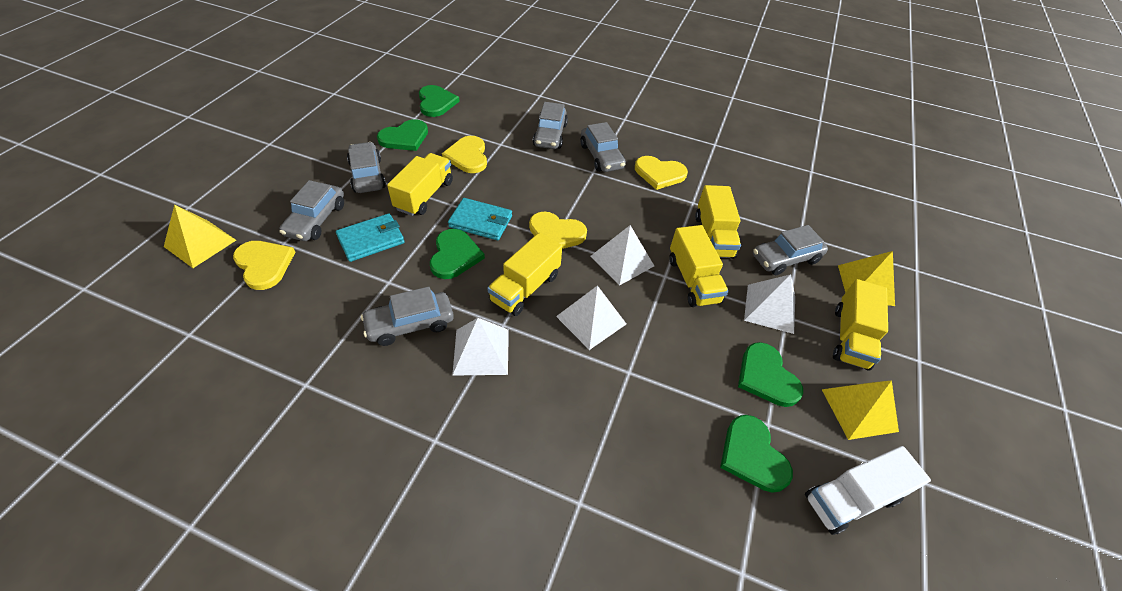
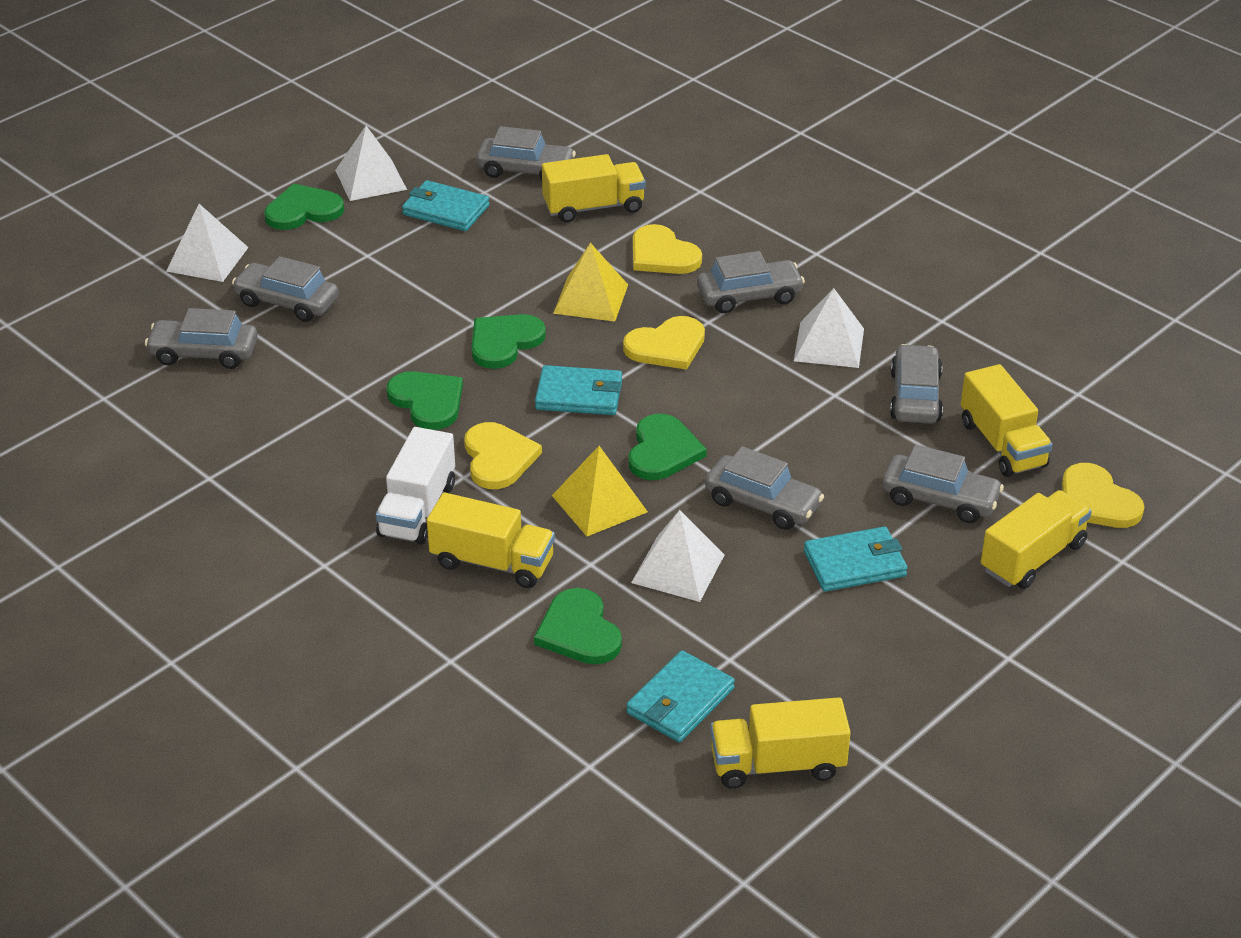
grey car: 6 -> 7
turquoise wallet: 2 -> 4
yellow pyramid: 3 -> 2

